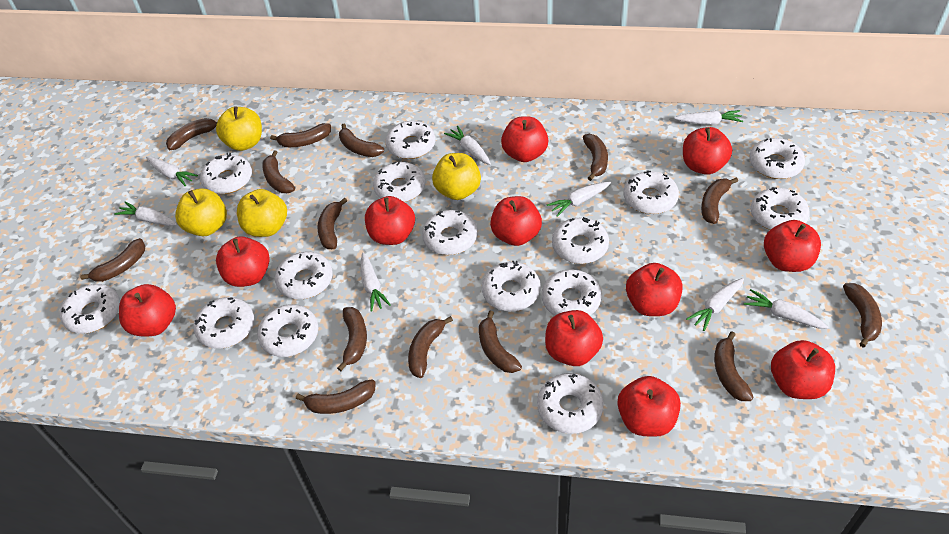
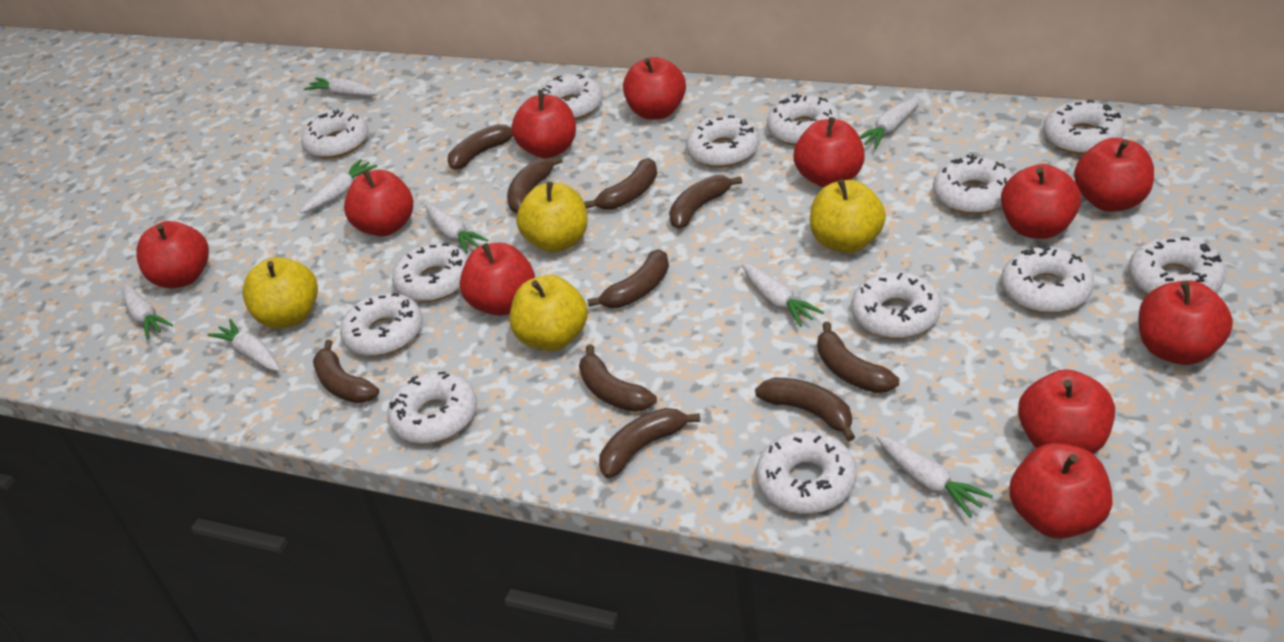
brown banana: 14 -> 10
white donut: 15 -> 13

